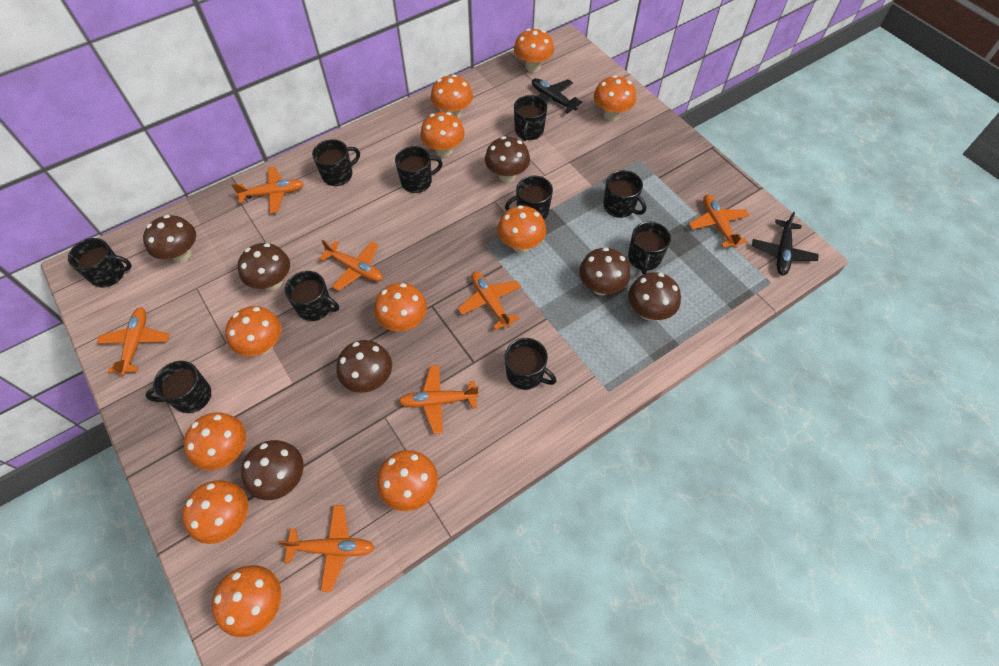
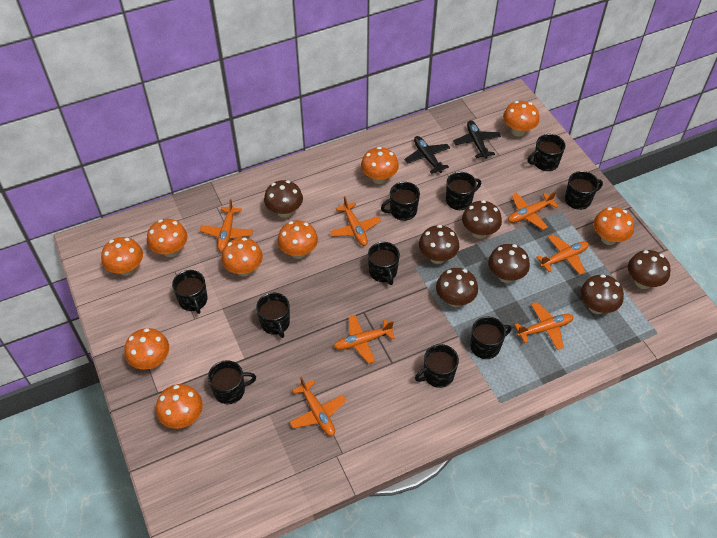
orange mushroom: 11 -> 9

